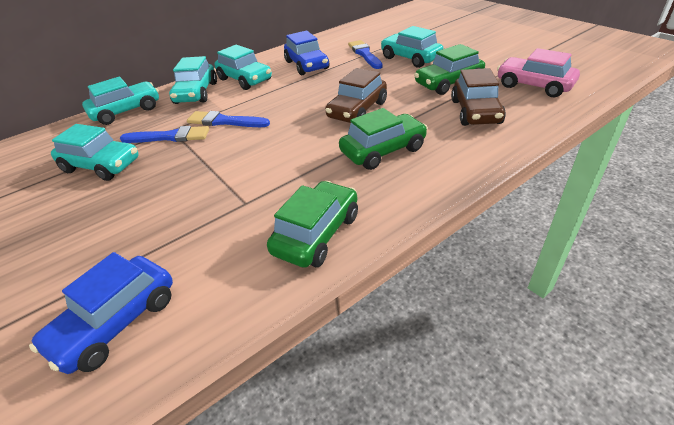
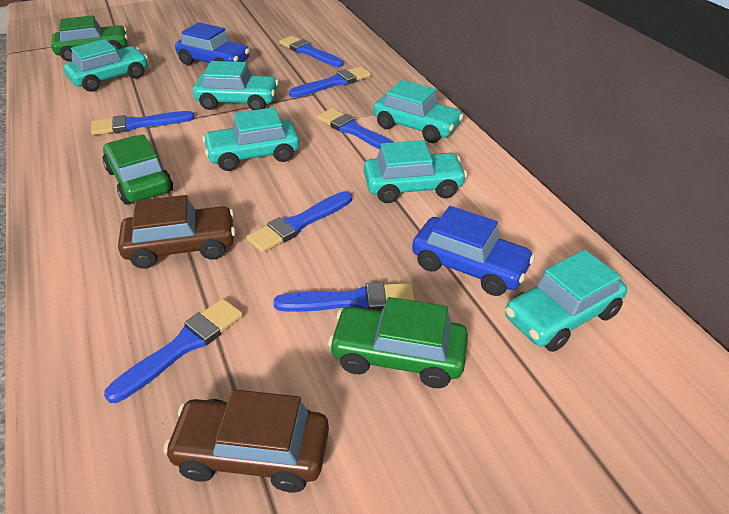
blue brush: 3 -> 7
pink car: 1 -> 0
turquoise car: 5 -> 6

